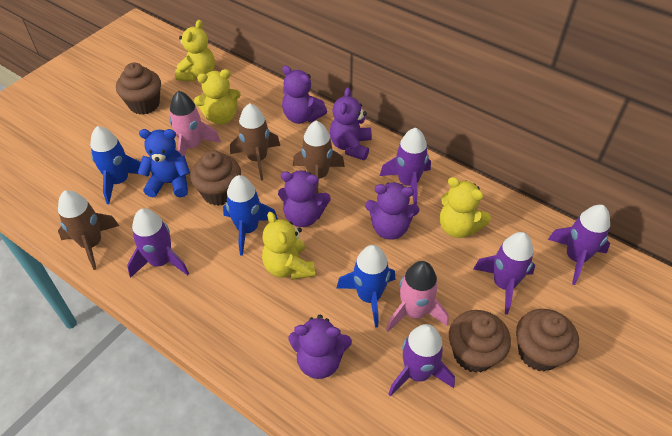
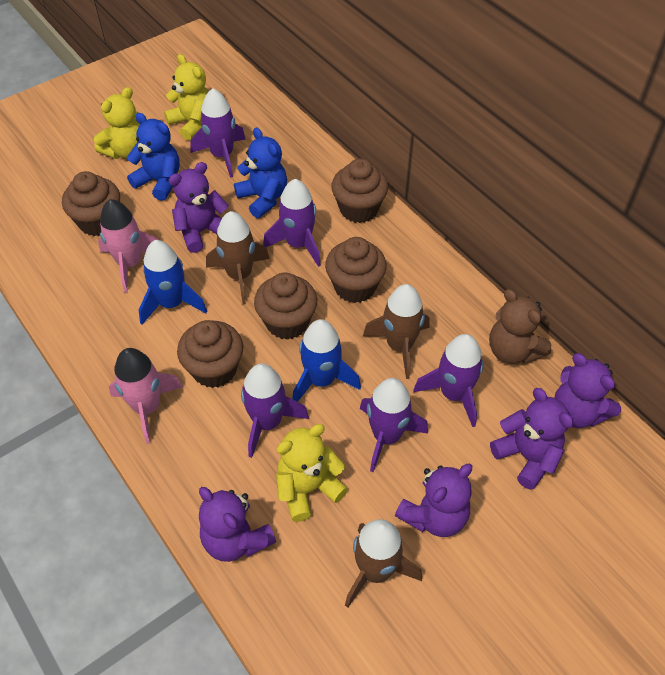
blue rocket: 3 -> 2
blue teddy bear: 1 -> 2
brown cupcake: 4 -> 5
brown teddy bear: 0 -> 1
yellow teddy bear: 4 -> 3

